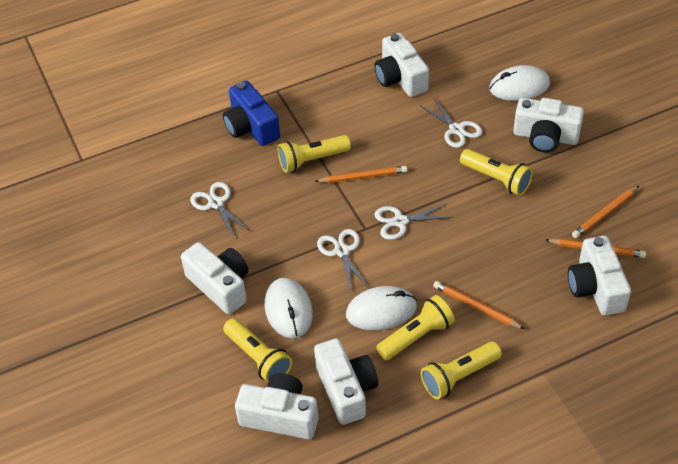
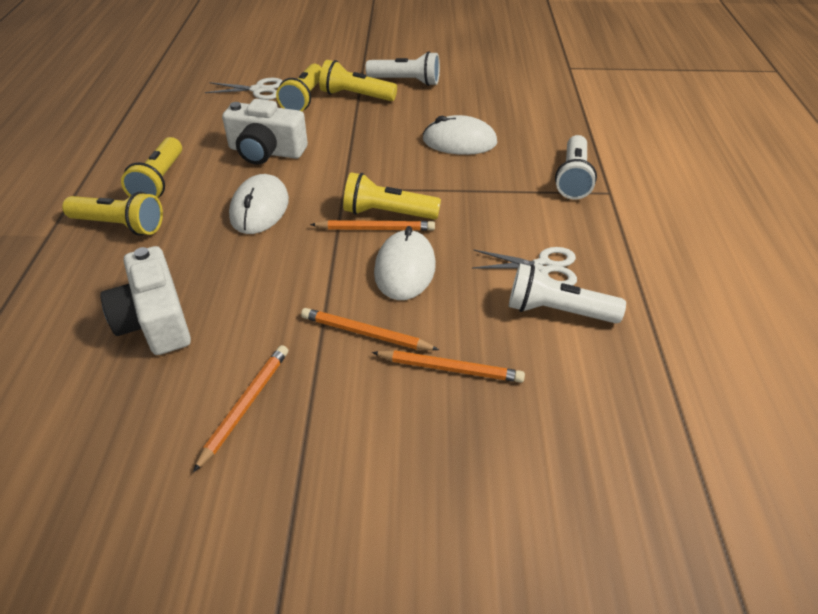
blue camera: 1 -> 0
white camera: 6 -> 2
white flashlight: 0 -> 3
white scissors: 4 -> 2

